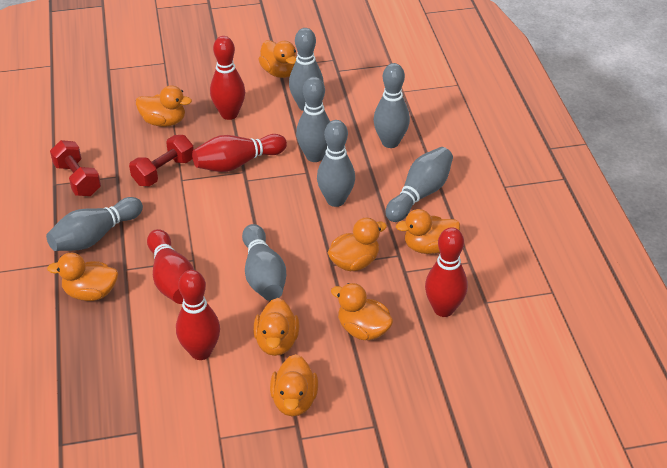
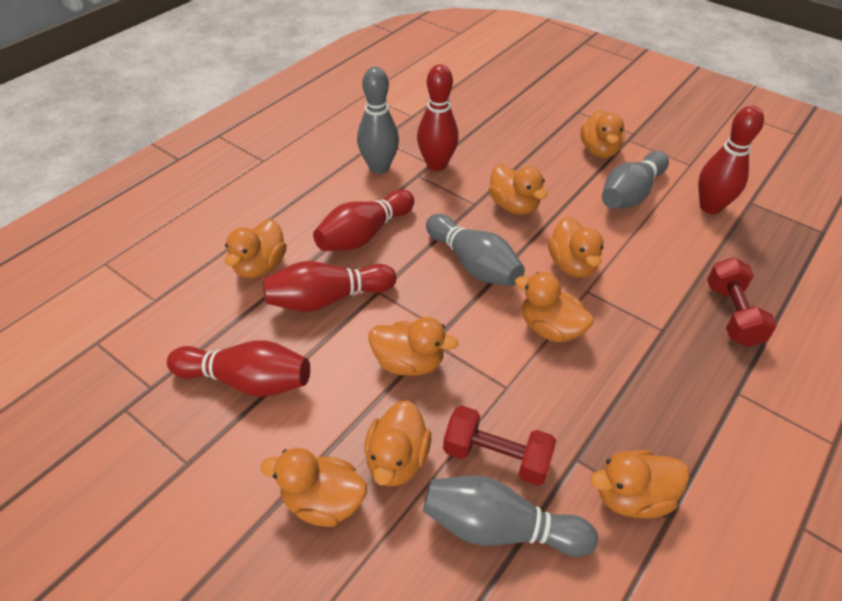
grey bowling pin: 7 -> 4
orange duck: 8 -> 9

